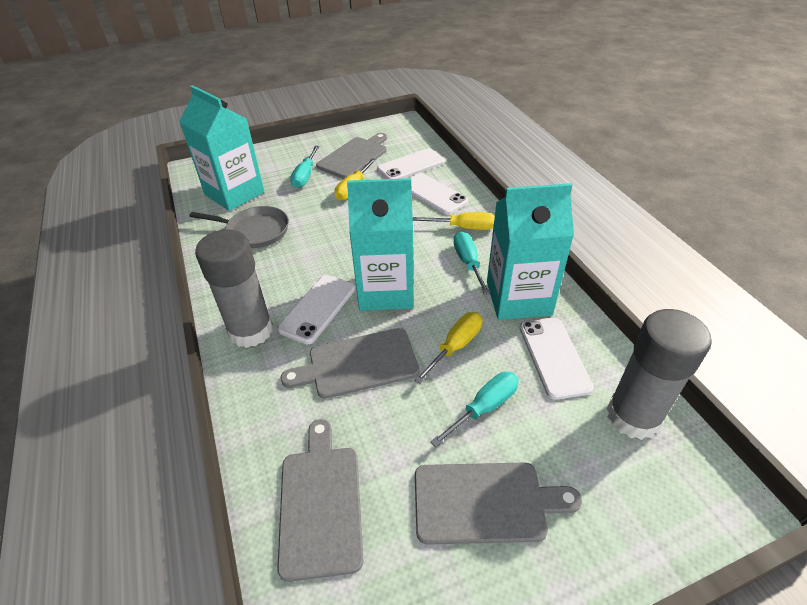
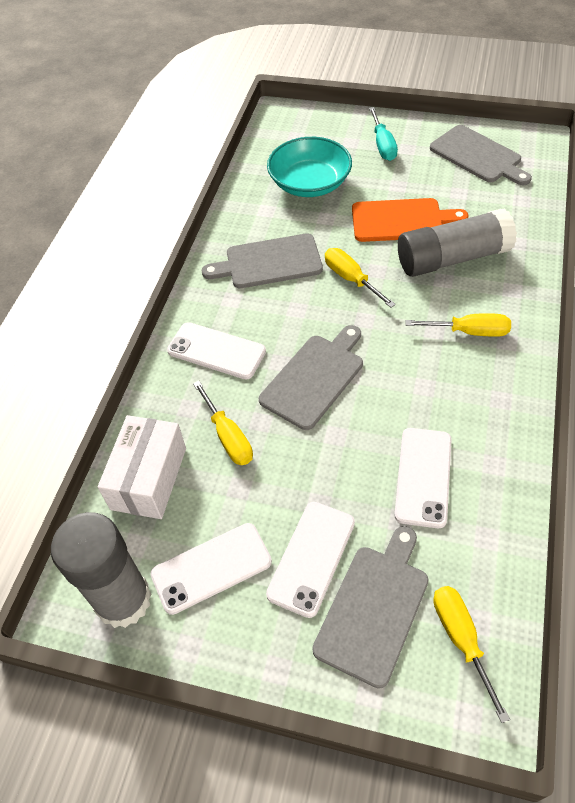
grey pan: 1 -> 0
orange cutting board: 0 -> 1
turquoise bowl: 0 -> 1
turquoise carton: 3 -> 0
turquoise screwdriver: 3 -> 1
white box: 0 -> 1
yellow screwdriver: 3 -> 4

